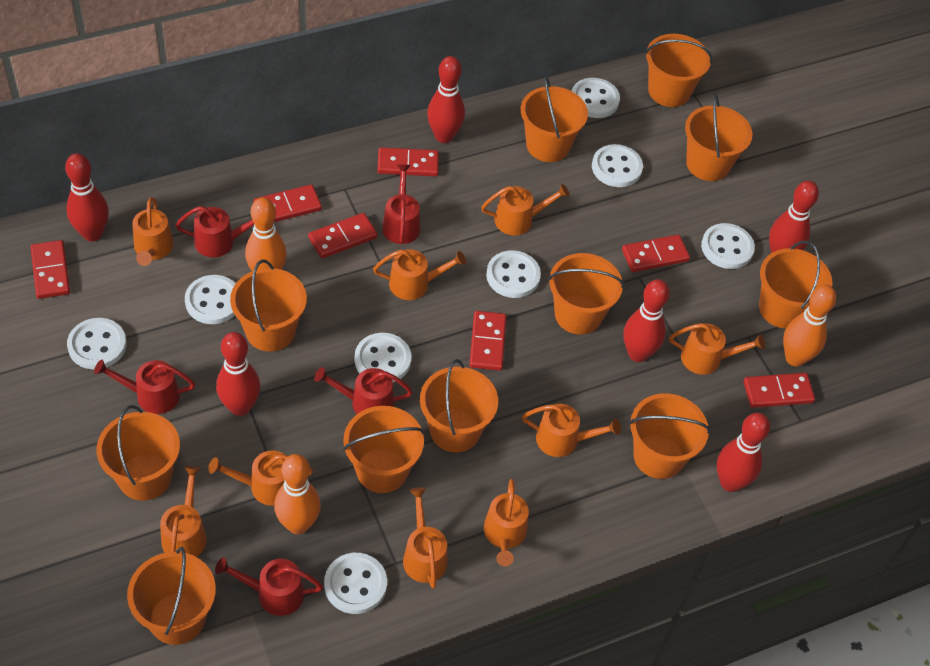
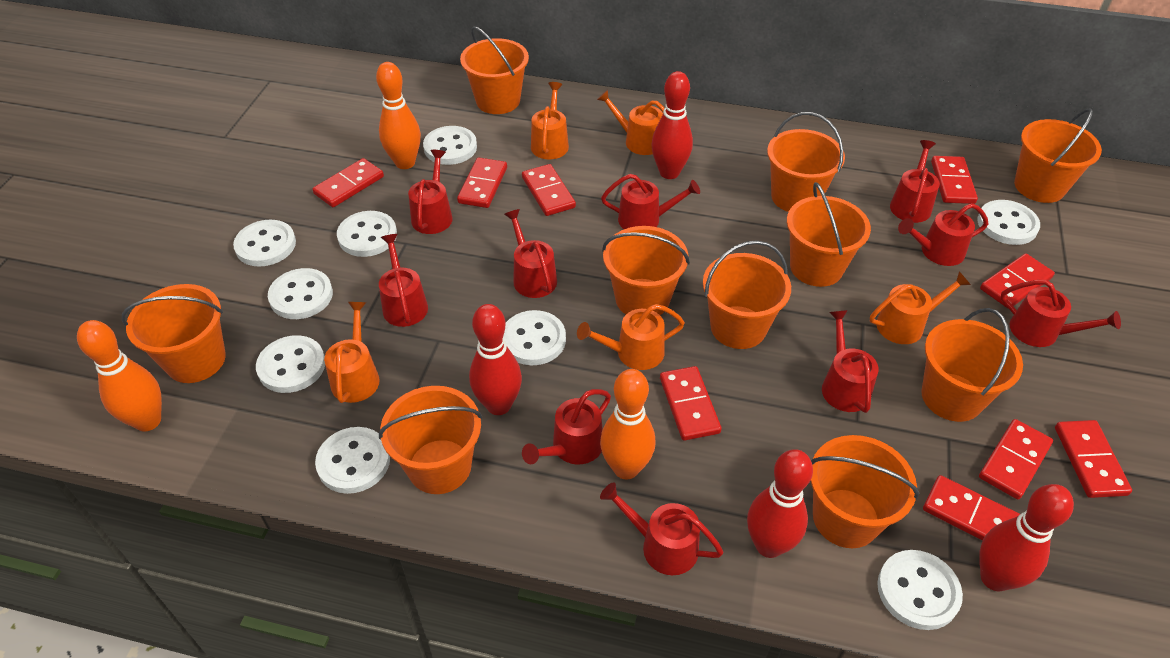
orange bucket: 11 -> 10
orange watering can: 9 -> 5
red bowling pin: 6 -> 4
red domino: 7 -> 9
red watering can: 5 -> 10
white button: 8 -> 9

